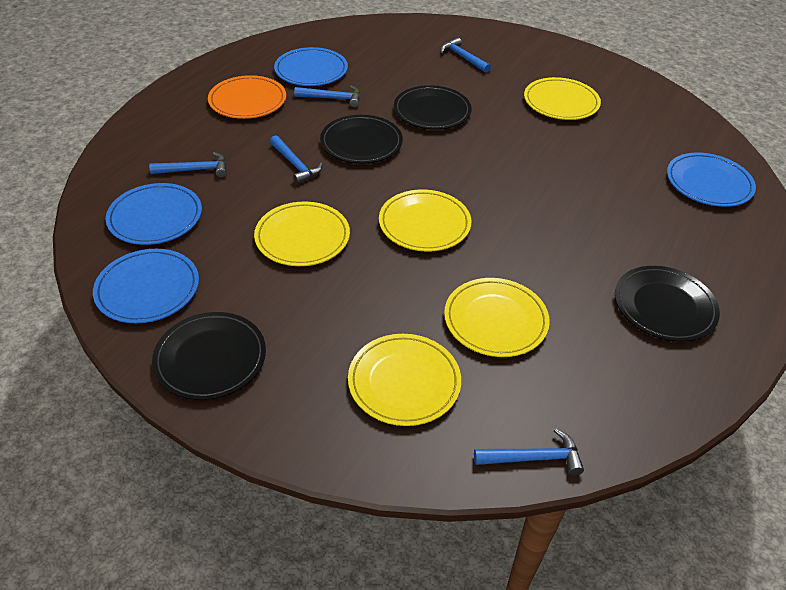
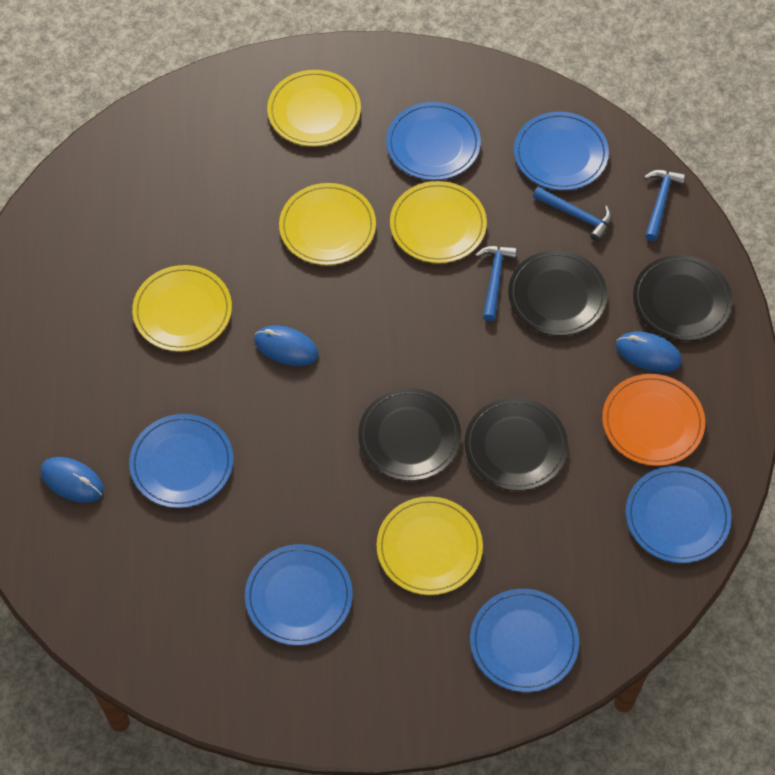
blue hammer: 5 -> 3
blue mouse: 0 -> 3
blue plate: 4 -> 6

